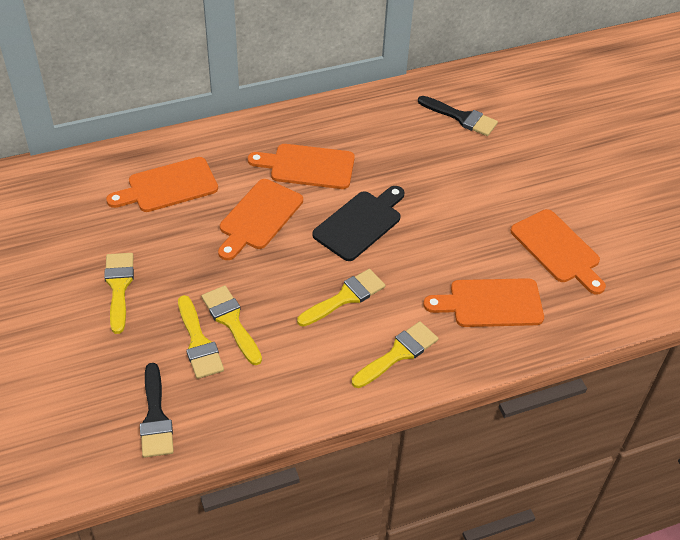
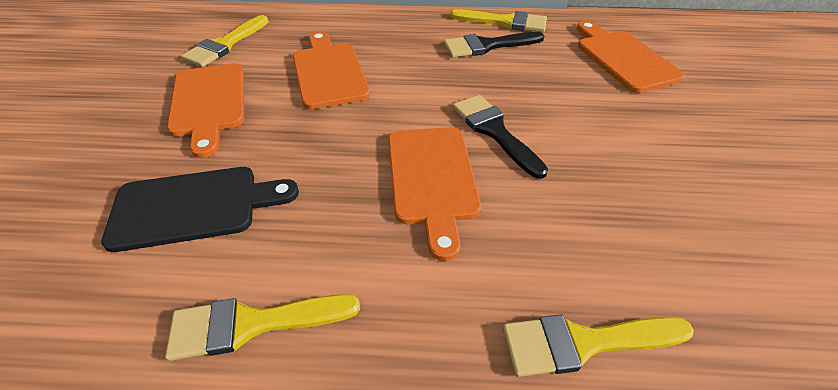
orange cutting board: 5 -> 4
yellow brush: 5 -> 4

